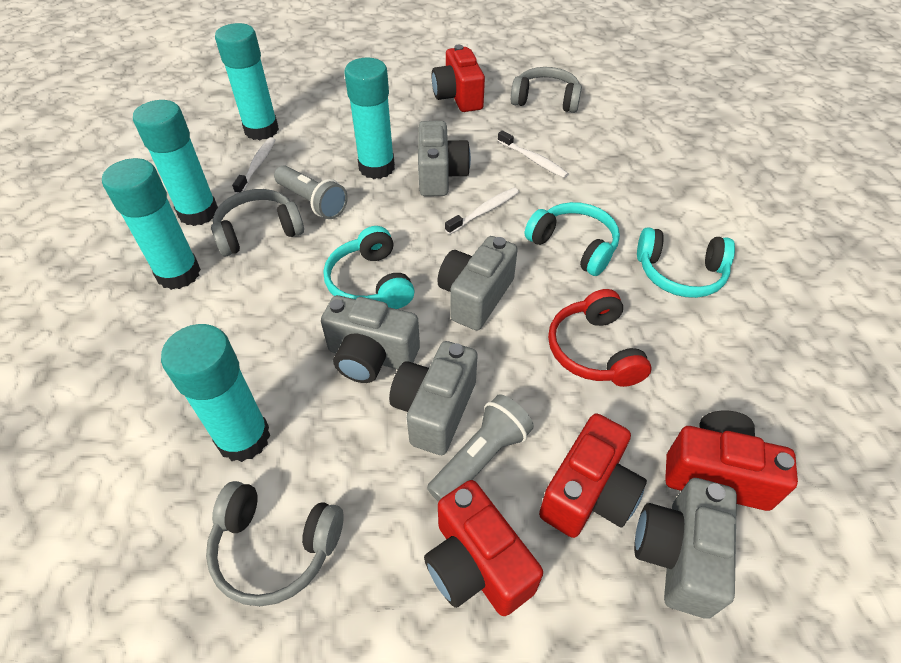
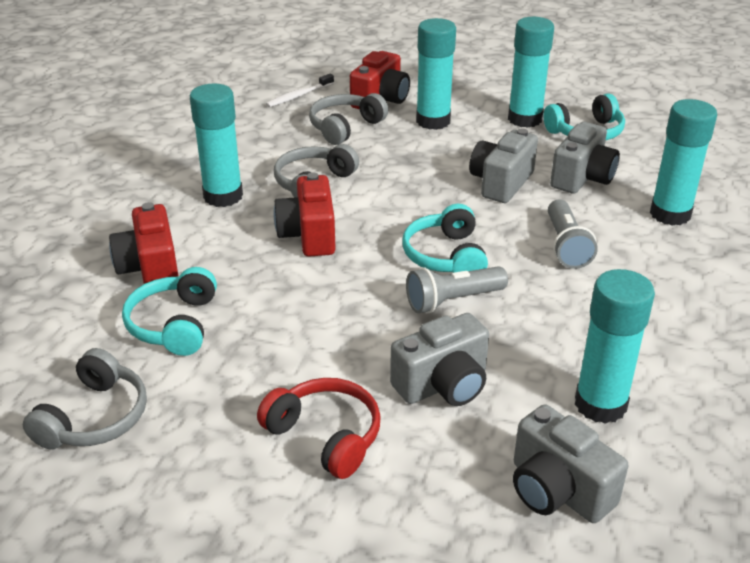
grey camera: 5 -> 4
red camera: 4 -> 3
white toothbrush: 3 -> 1

